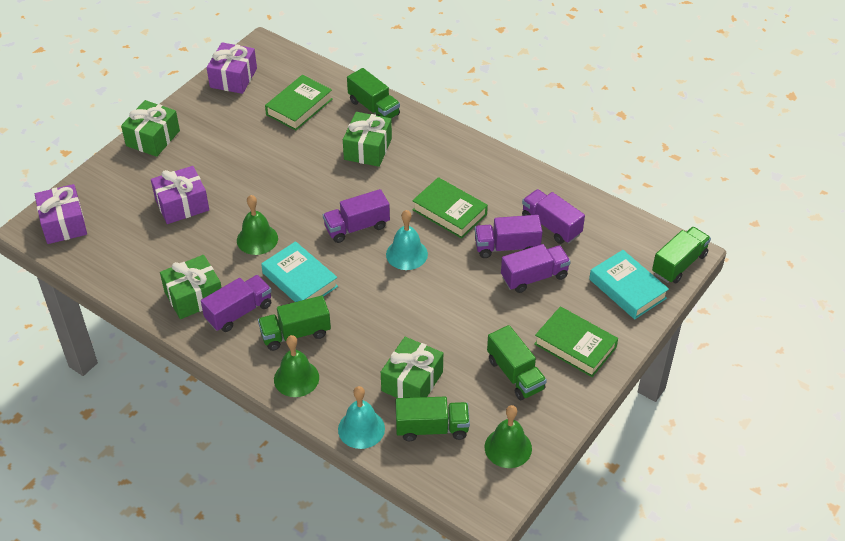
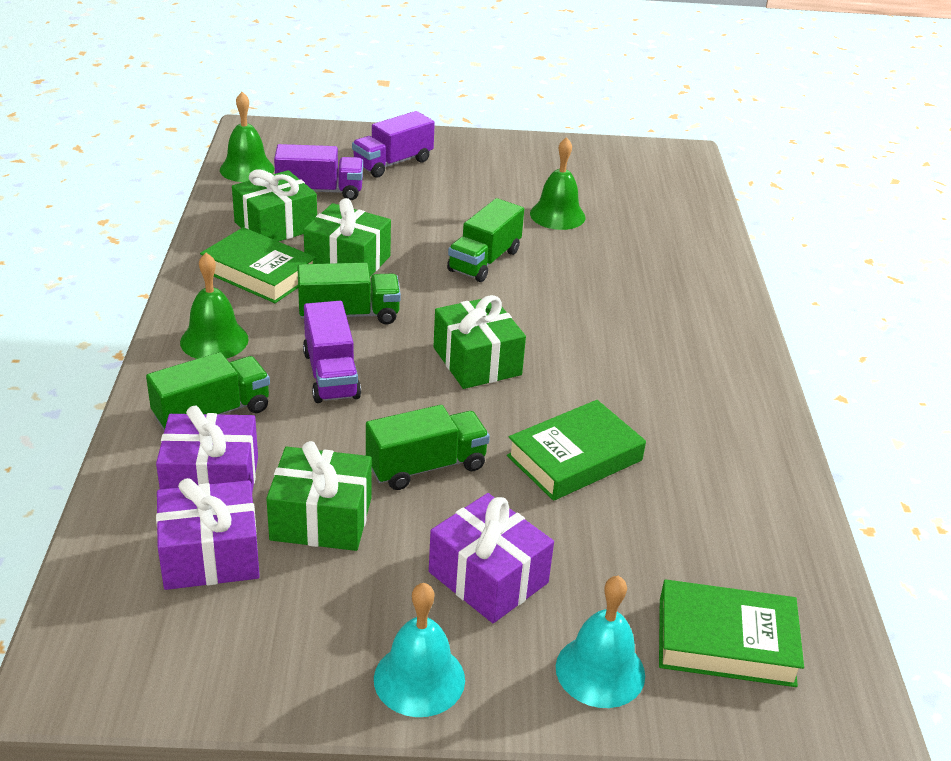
green truck: 5 -> 4
purple truck: 5 -> 3
turquoise book: 2 -> 0

